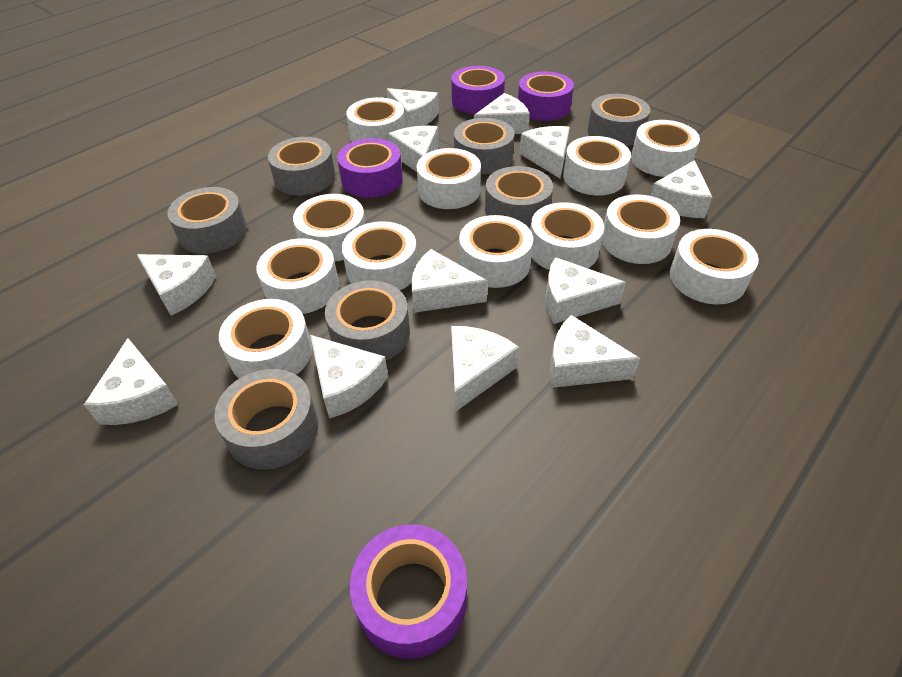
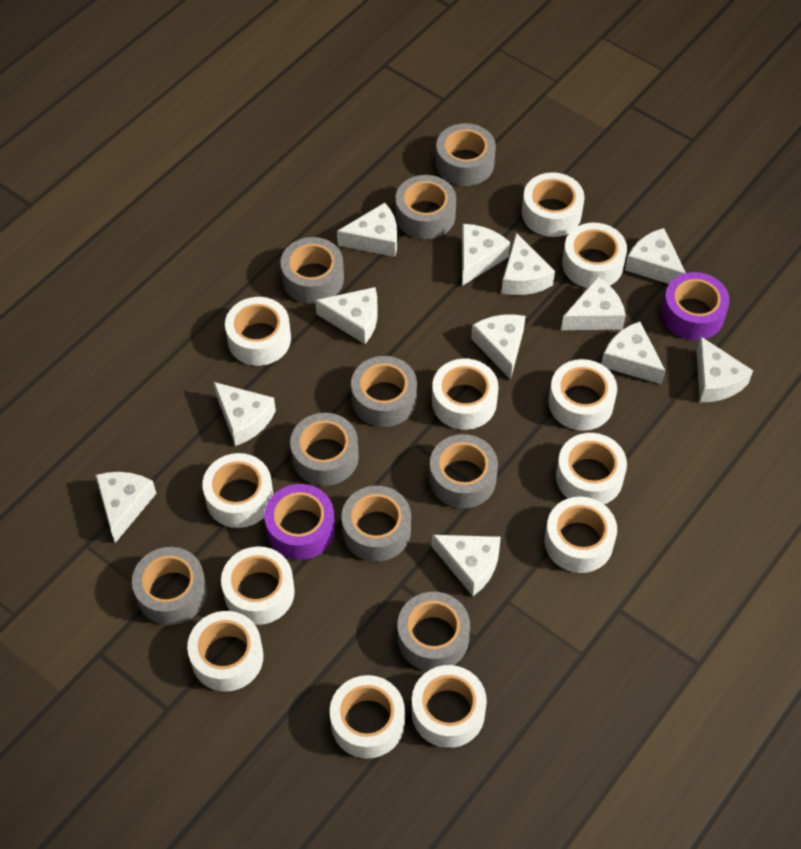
grey tape: 7 -> 9
purple tape: 4 -> 2

